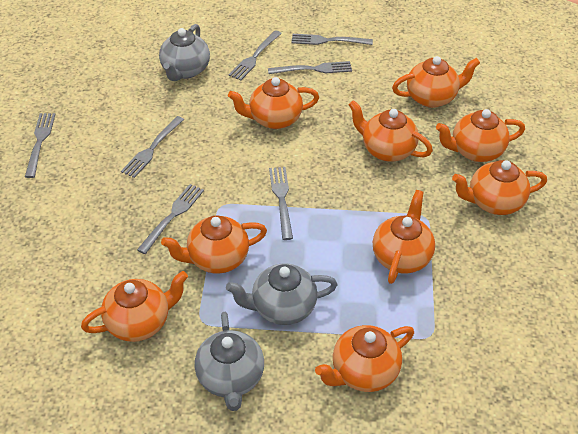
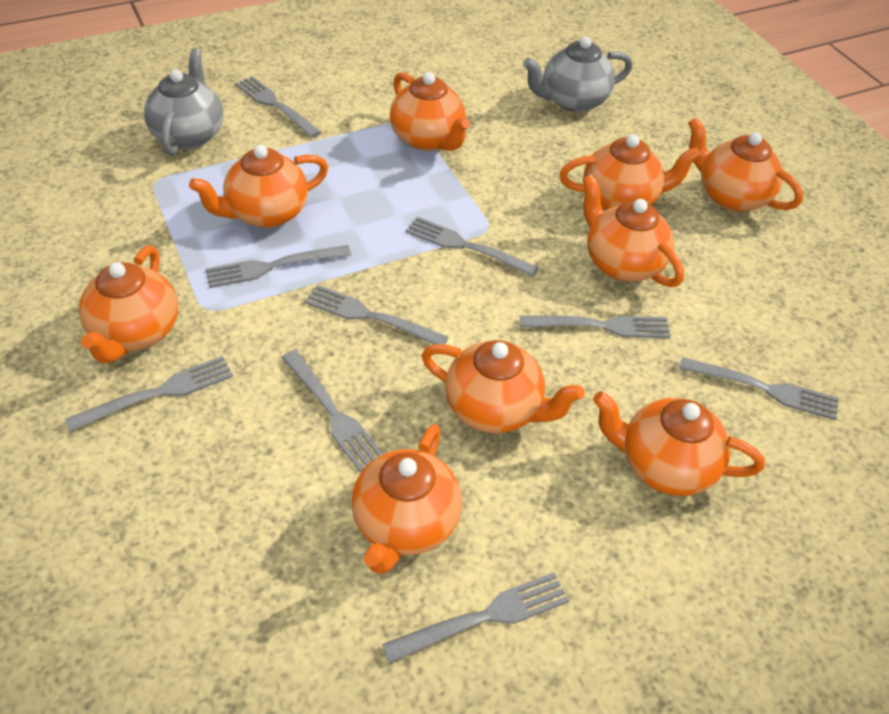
grey fork: 7 -> 9
grey teapot: 3 -> 2

